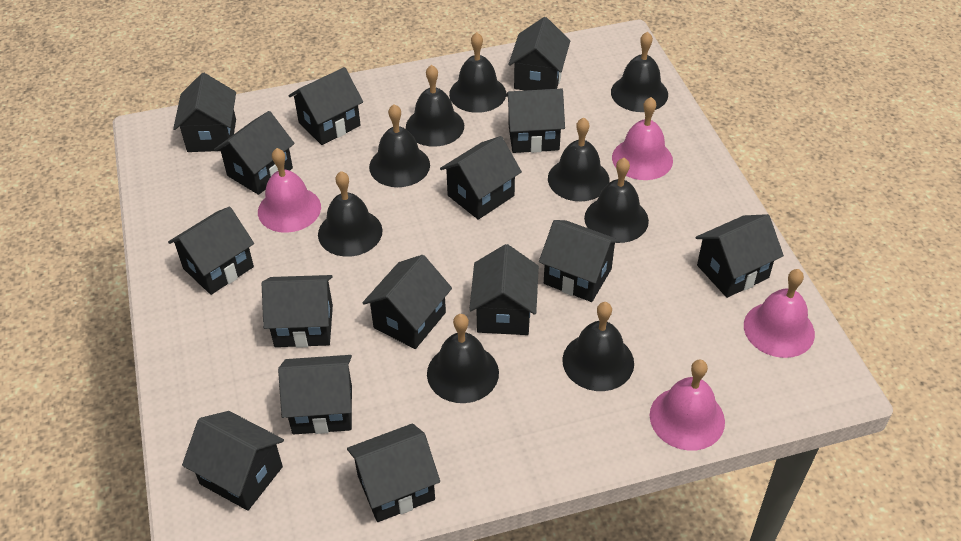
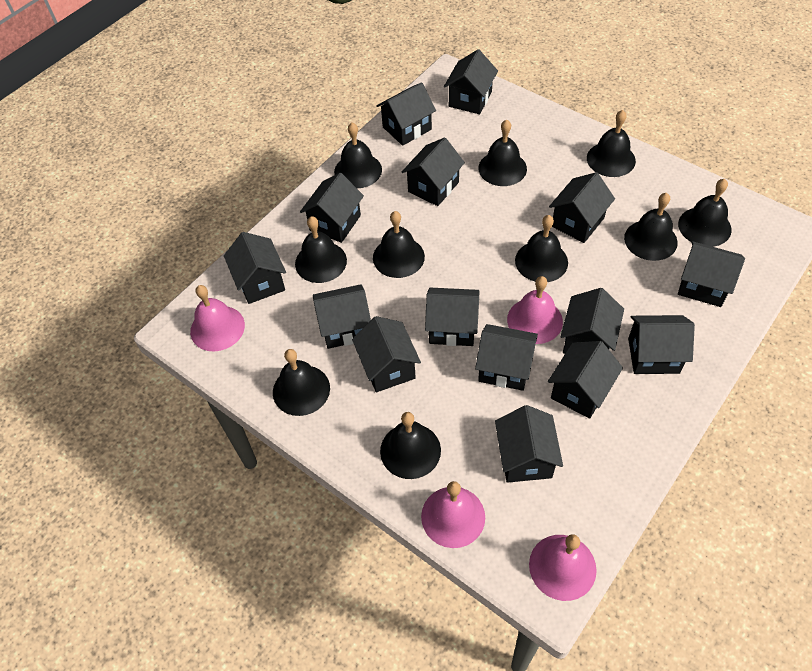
black bell: 9 -> 10

